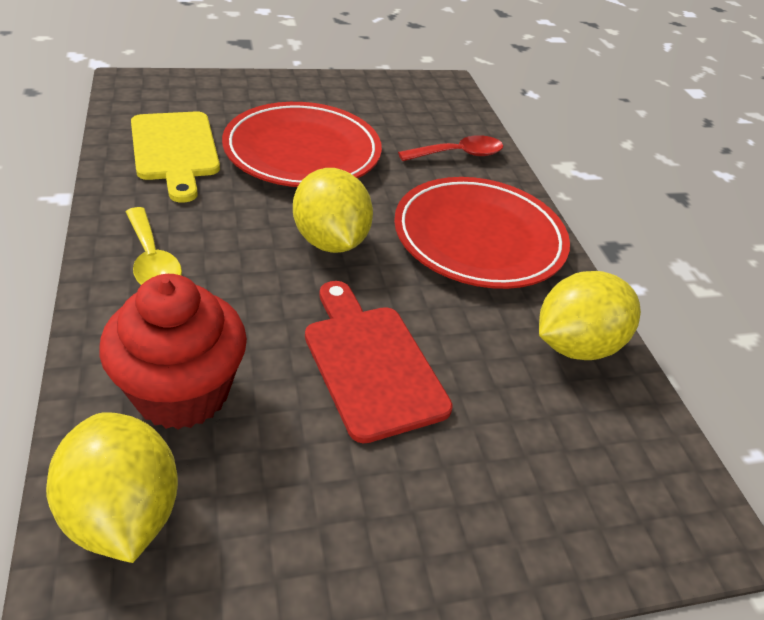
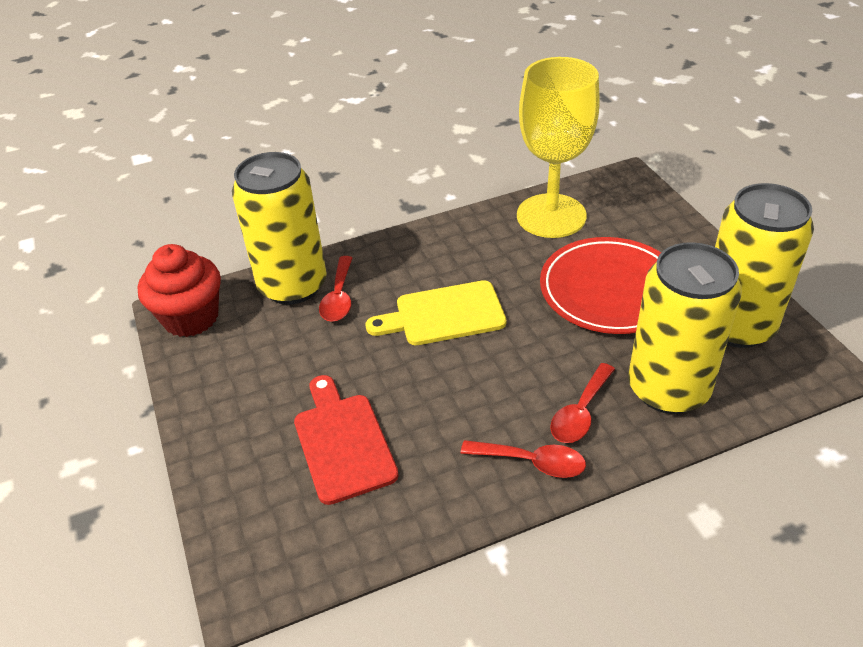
red plate: 2 -> 1
red spoon: 1 -> 3
yellow can: 0 -> 3
yellow goblet: 0 -> 1
yellow lemon: 3 -> 0
yellow spoon: 1 -> 0

